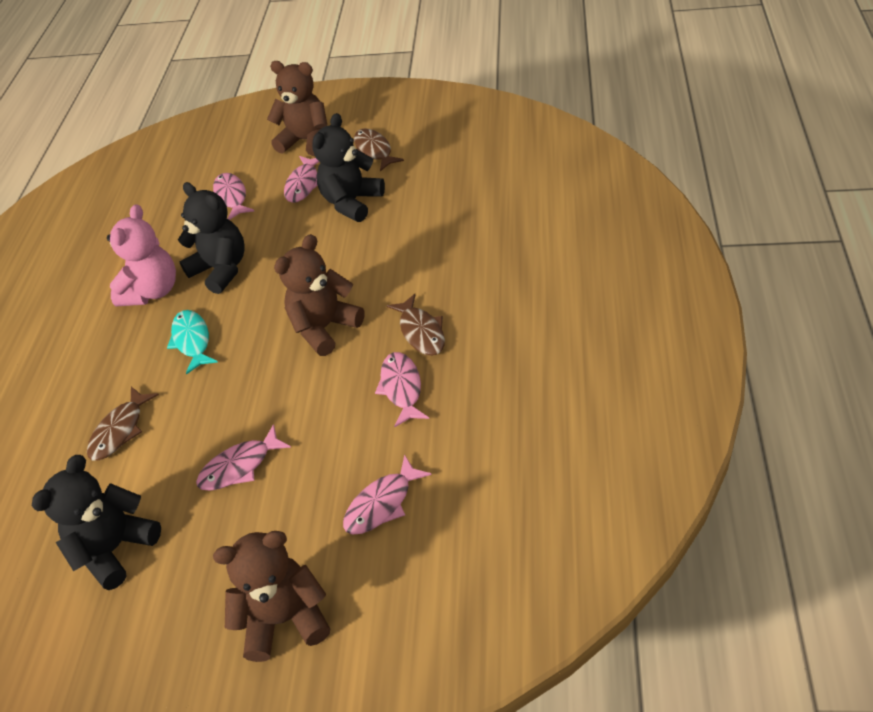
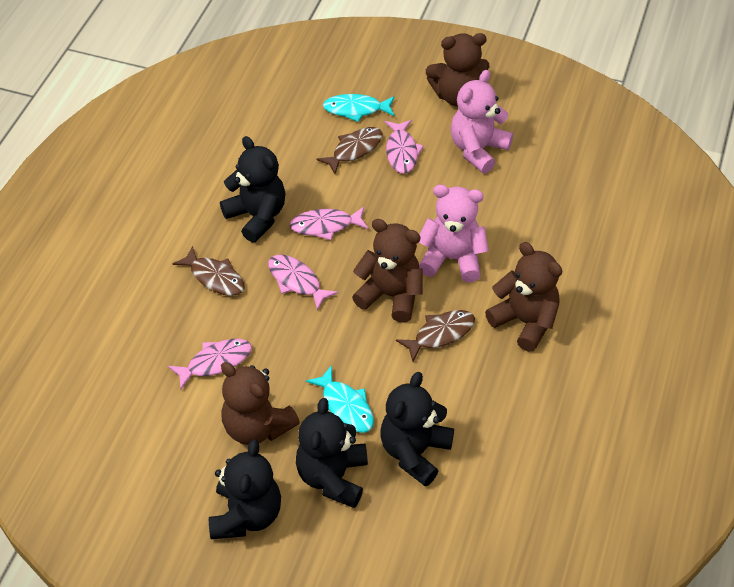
black teddy bear: 3 -> 4
brown teddy bear: 3 -> 4
pink fish: 5 -> 4
pink teddy bear: 1 -> 2
turquoise fish: 1 -> 2

